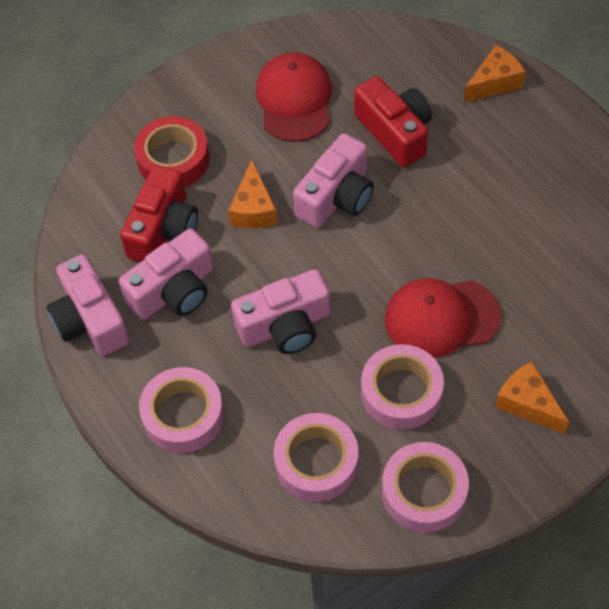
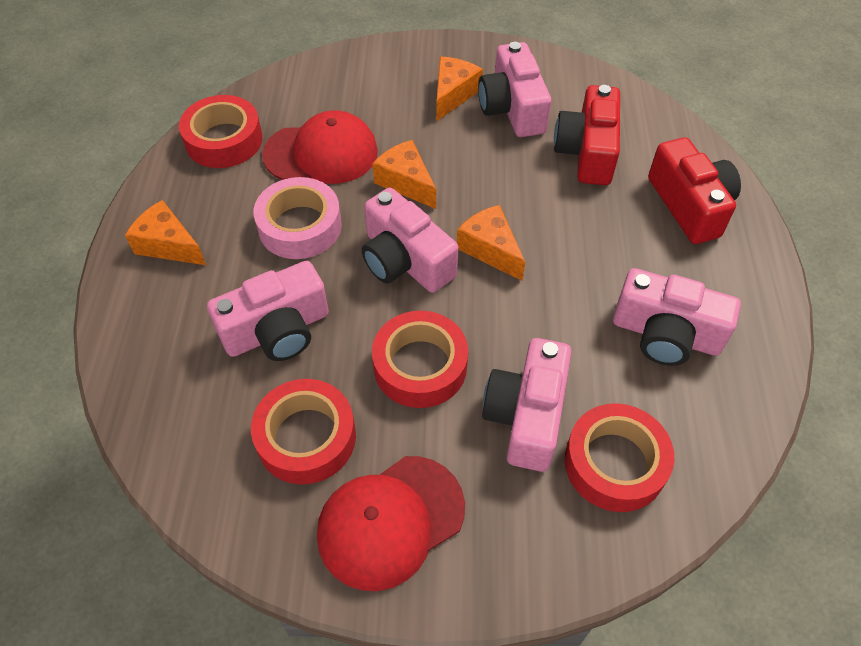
orange cheese: 3 -> 4
pink camera: 4 -> 5
pink tape: 4 -> 1
red tape: 1 -> 4

